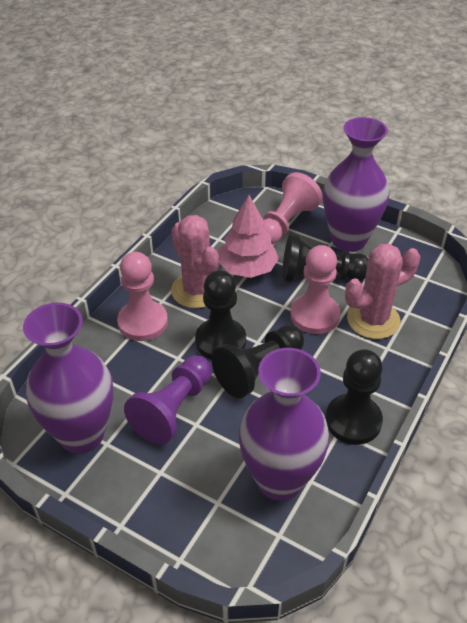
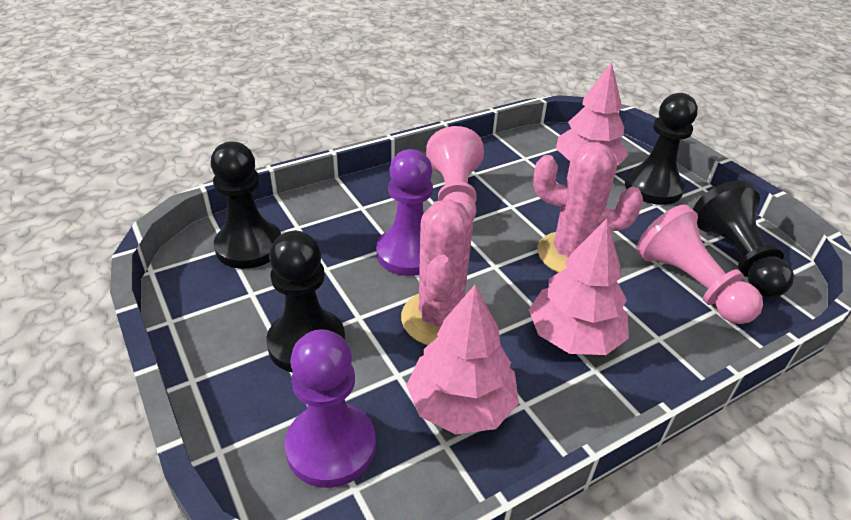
pink pawn: 3 -> 2
pink tree: 1 -> 3
purple pawn: 1 -> 2
purple vase: 3 -> 0

